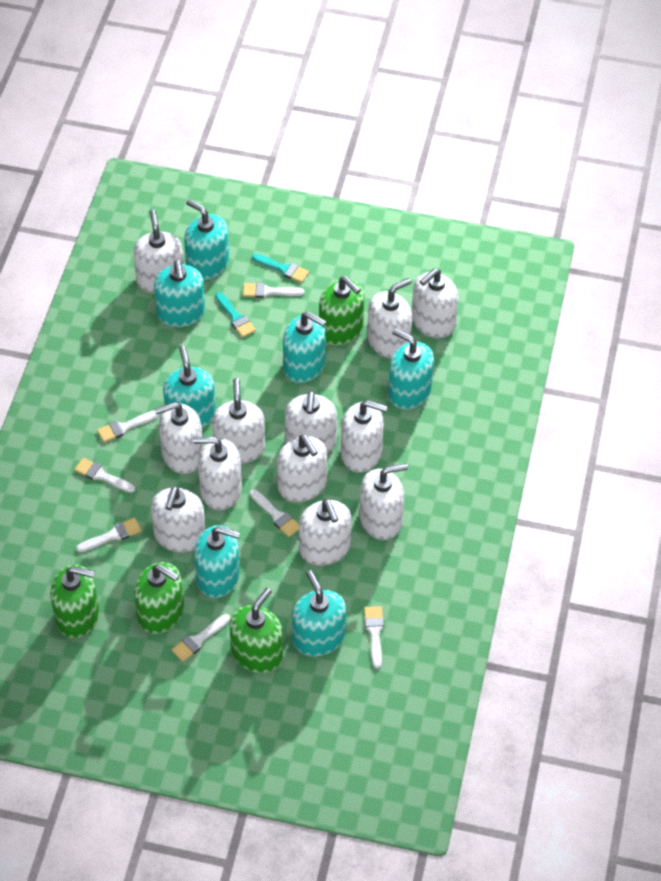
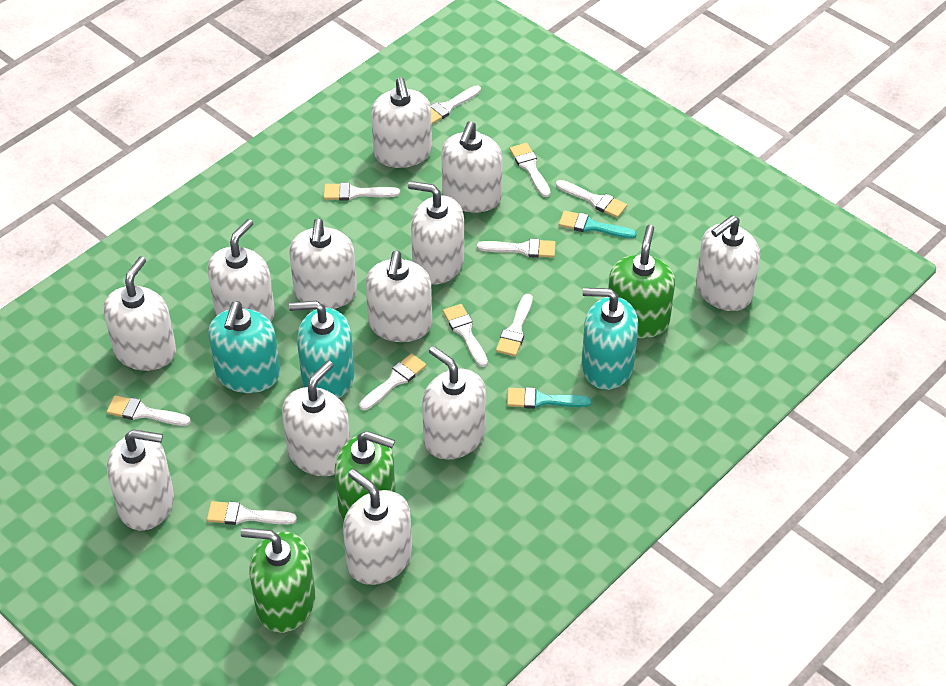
green soap dispenser: 4 -> 3
turquoise soap dispenser: 7 -> 3
white brush: 7 -> 10

